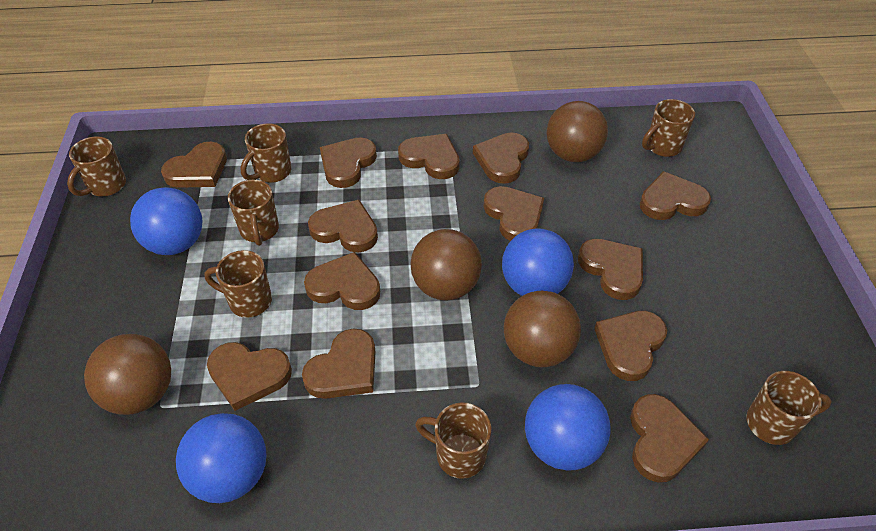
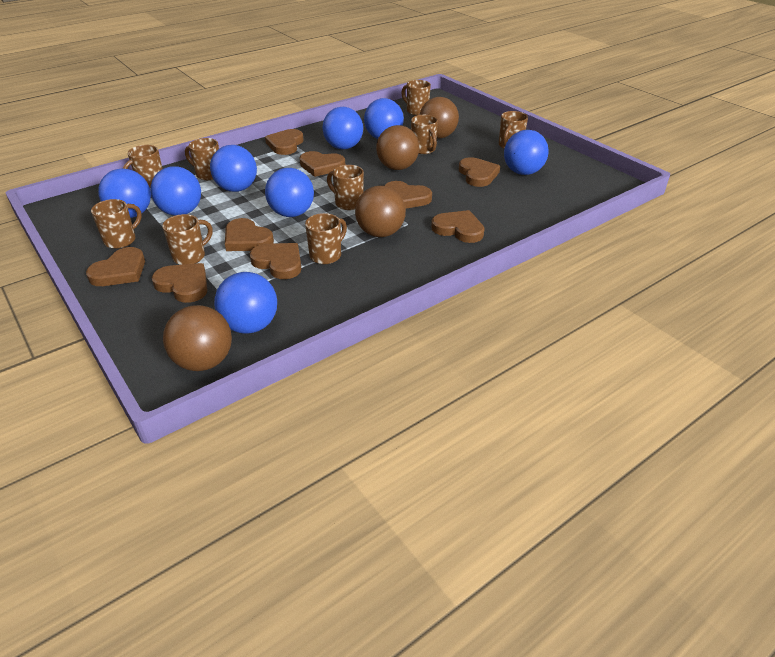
blue ball: 4 -> 8
brown heart: 13 -> 9
brown mug: 7 -> 9

